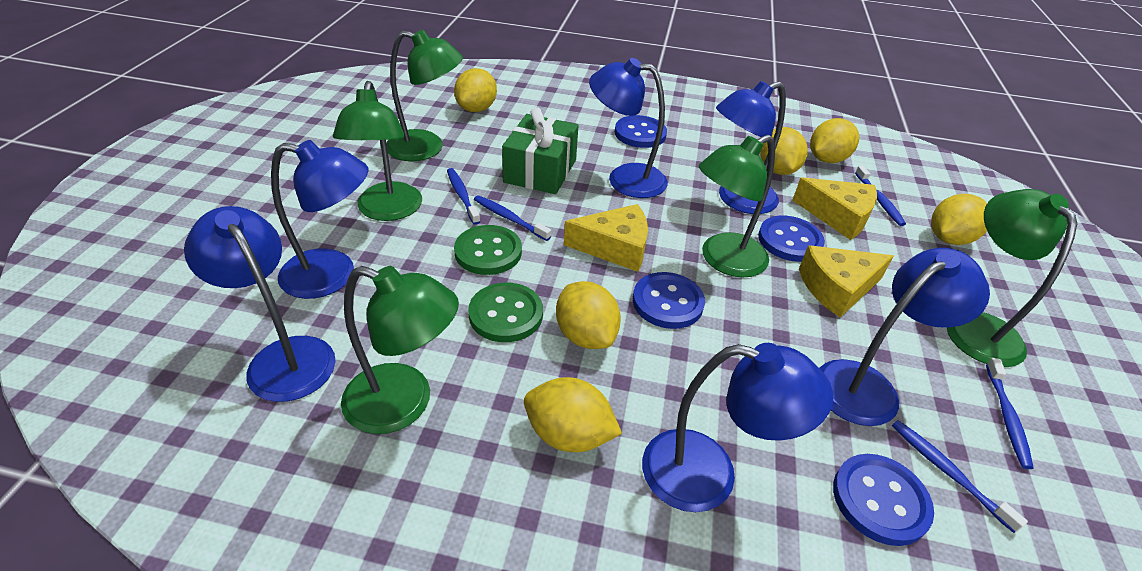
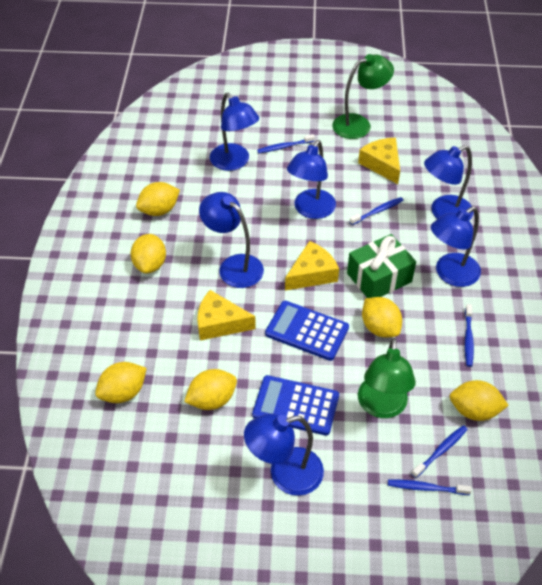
blue button: 4 -> 0
blue calculator: 0 -> 2
green button: 2 -> 0
green lamp: 5 -> 2

